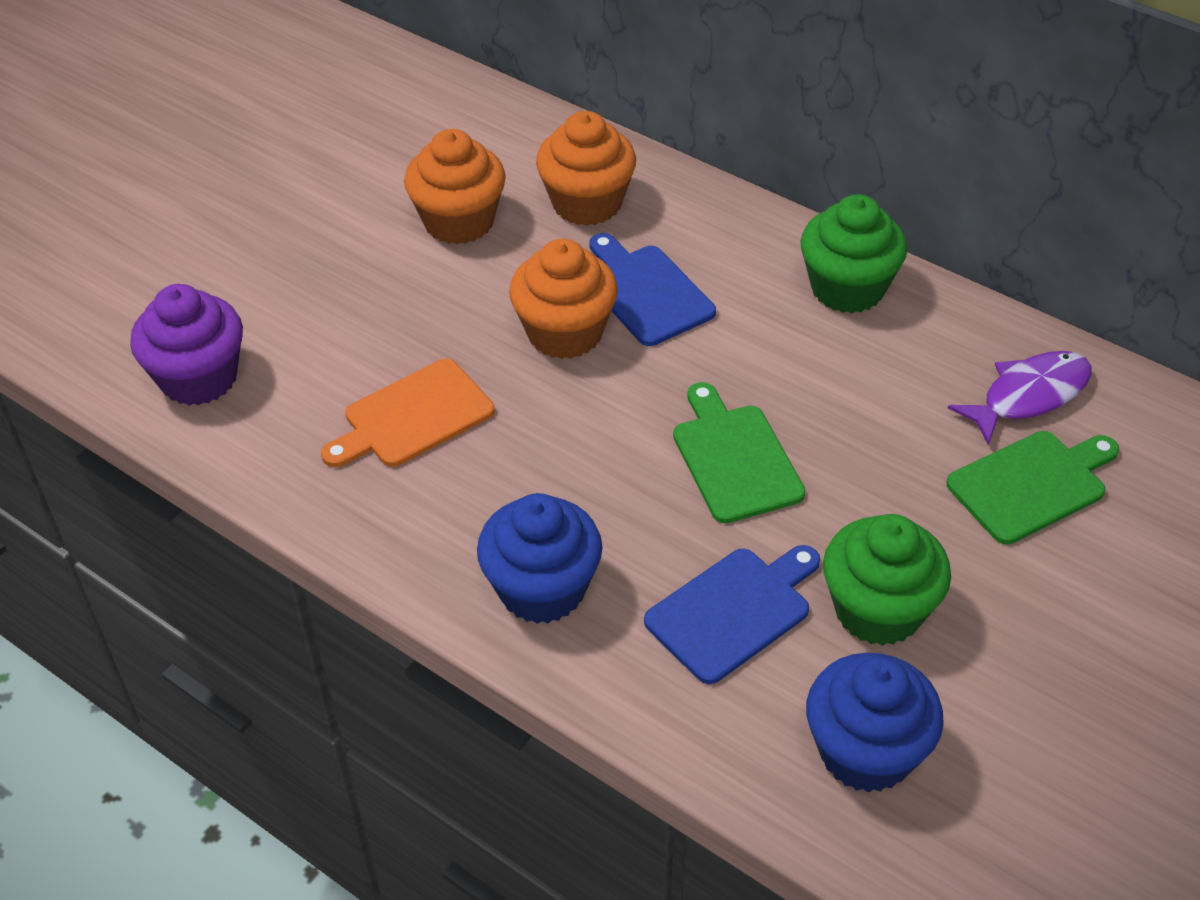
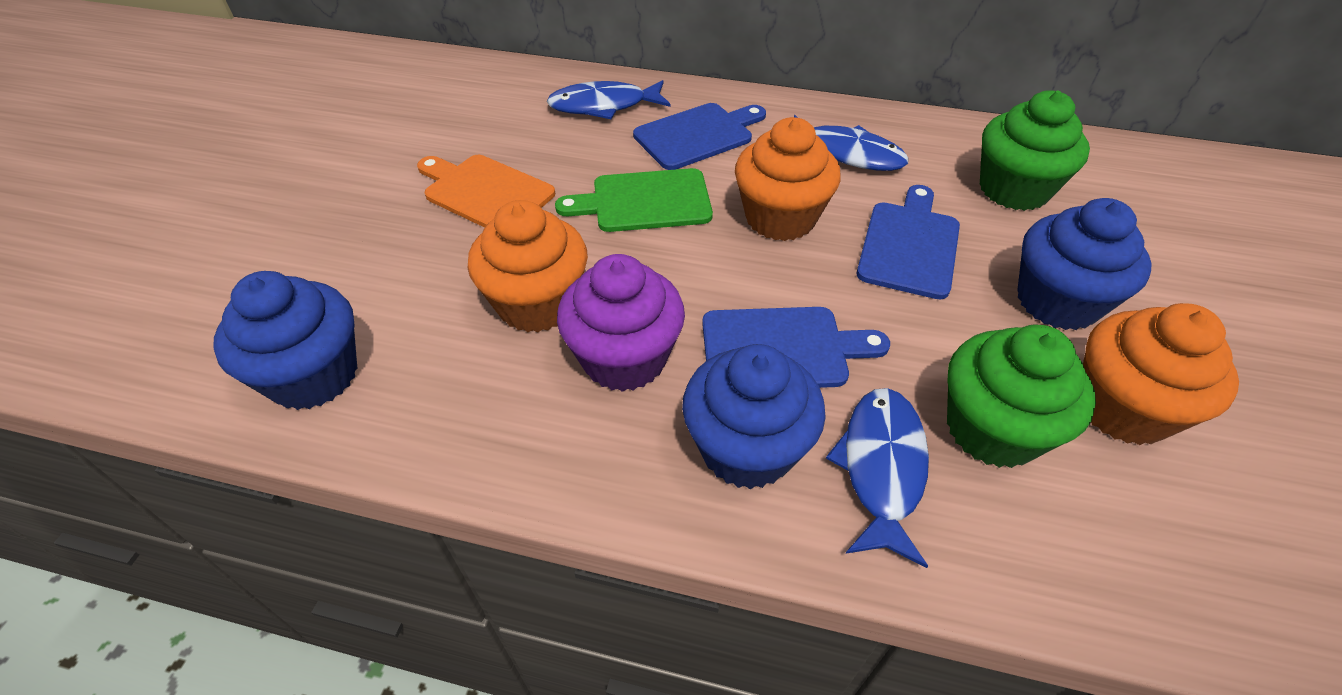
blue cupcake: 2 -> 3
blue cutting board: 2 -> 3
blue fish: 0 -> 3
green cutting board: 2 -> 1
purple fish: 1 -> 0

